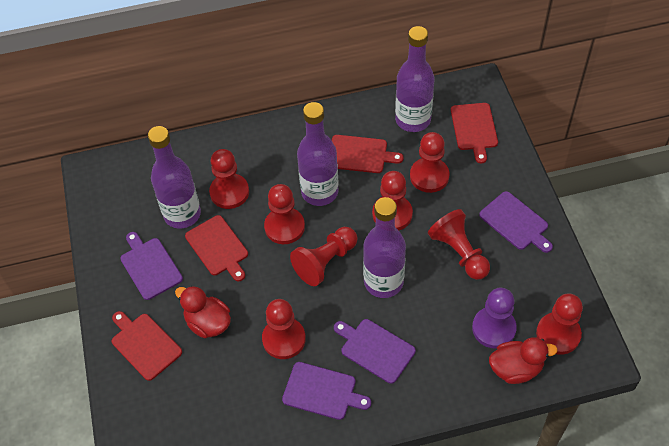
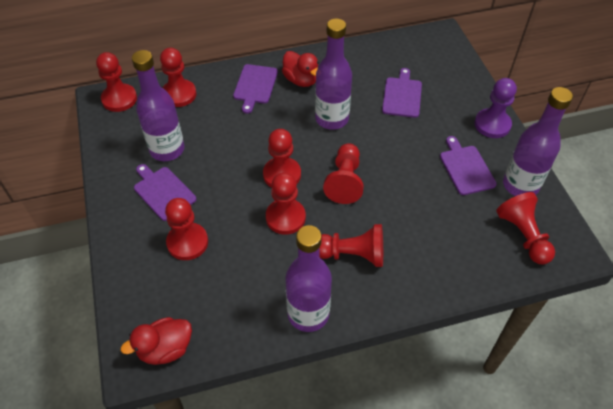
red cutting board: 4 -> 0

